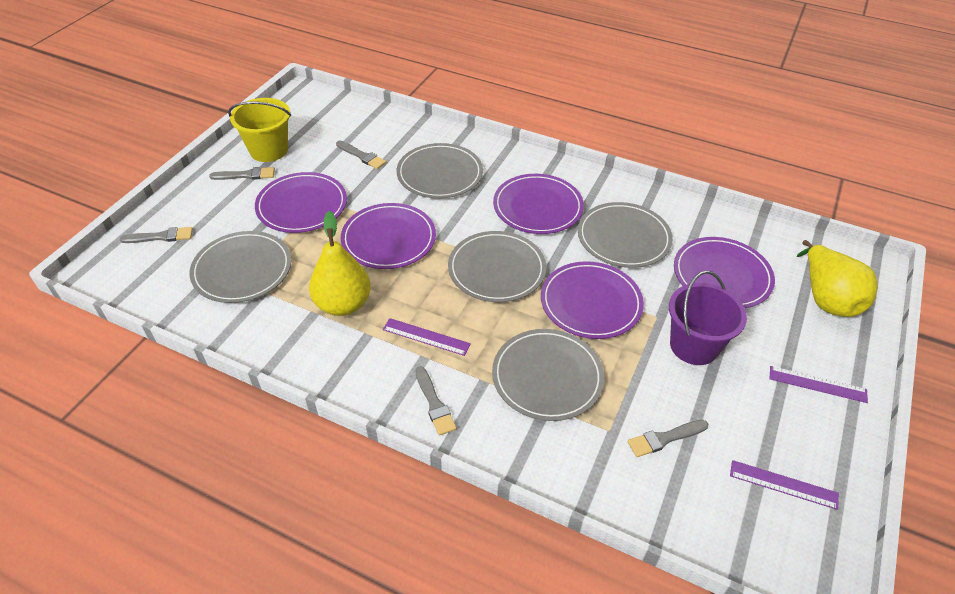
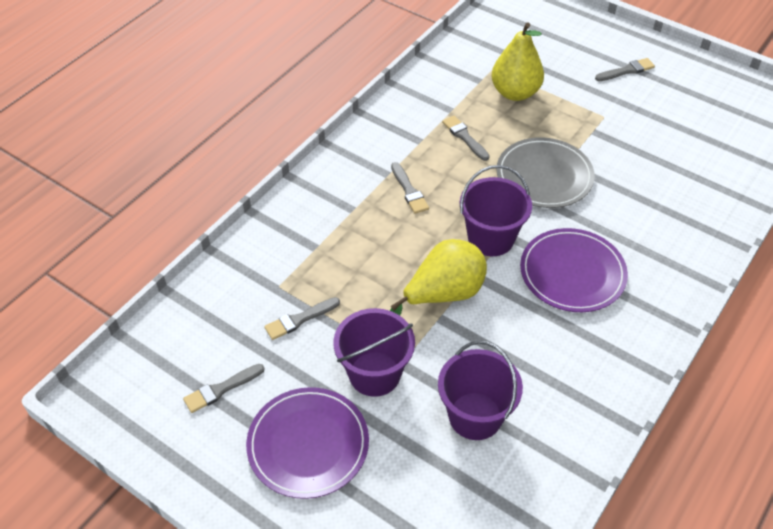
grey plate: 5 -> 1
purple bucket: 1 -> 3
purple plate: 5 -> 2
purple ruler: 3 -> 0
yellow bucket: 1 -> 0

